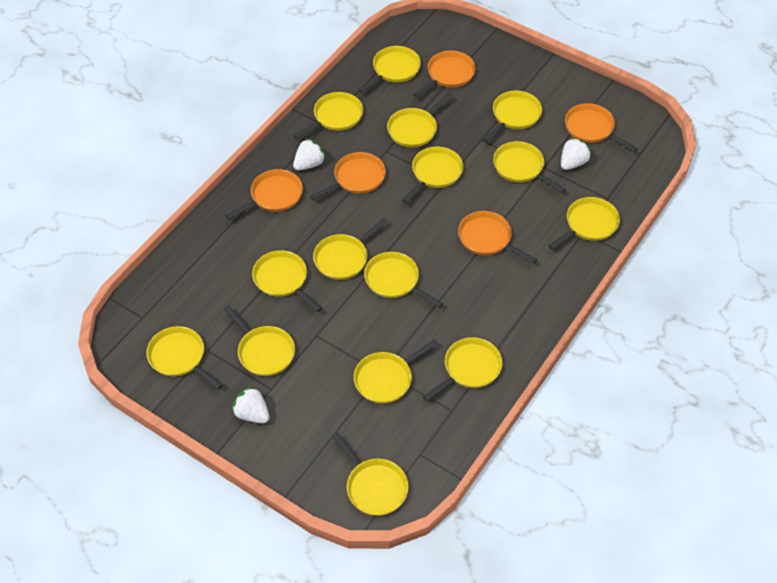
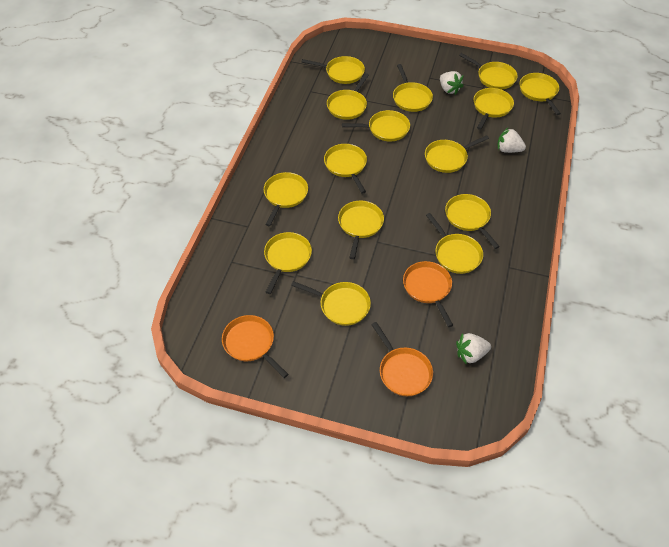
orange pan: 5 -> 3

